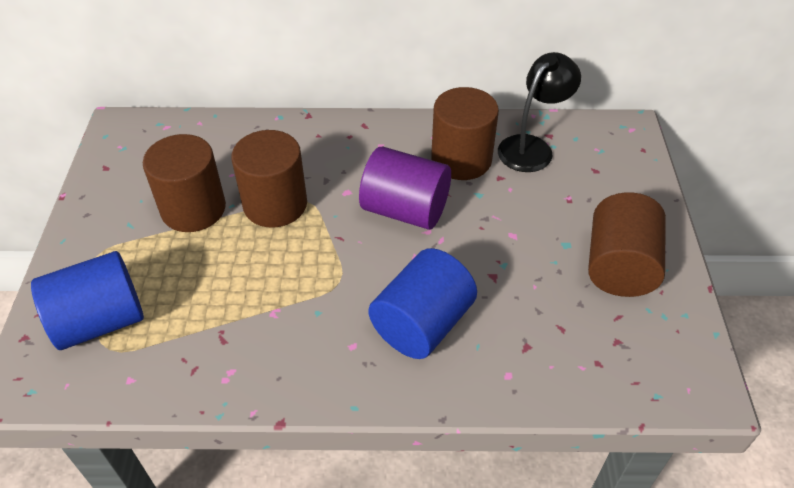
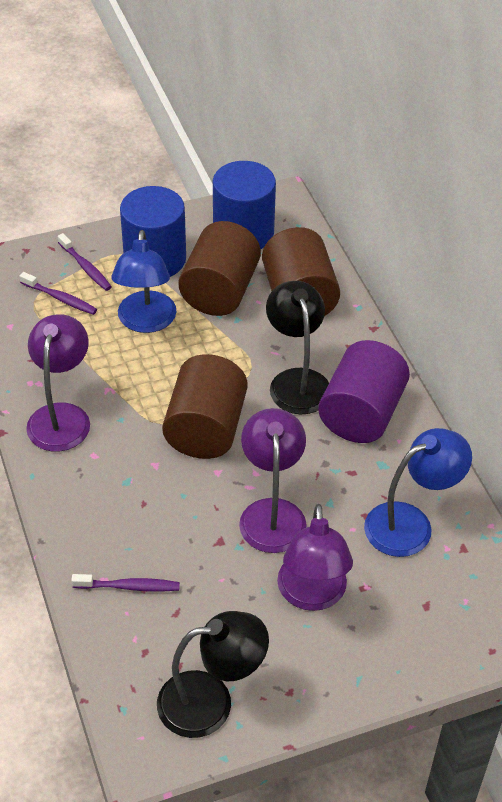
black lamp: 1 -> 2
blue lamp: 0 -> 2
brown cylinder: 4 -> 3
purple lamp: 0 -> 3
purple toothbrush: 0 -> 3

